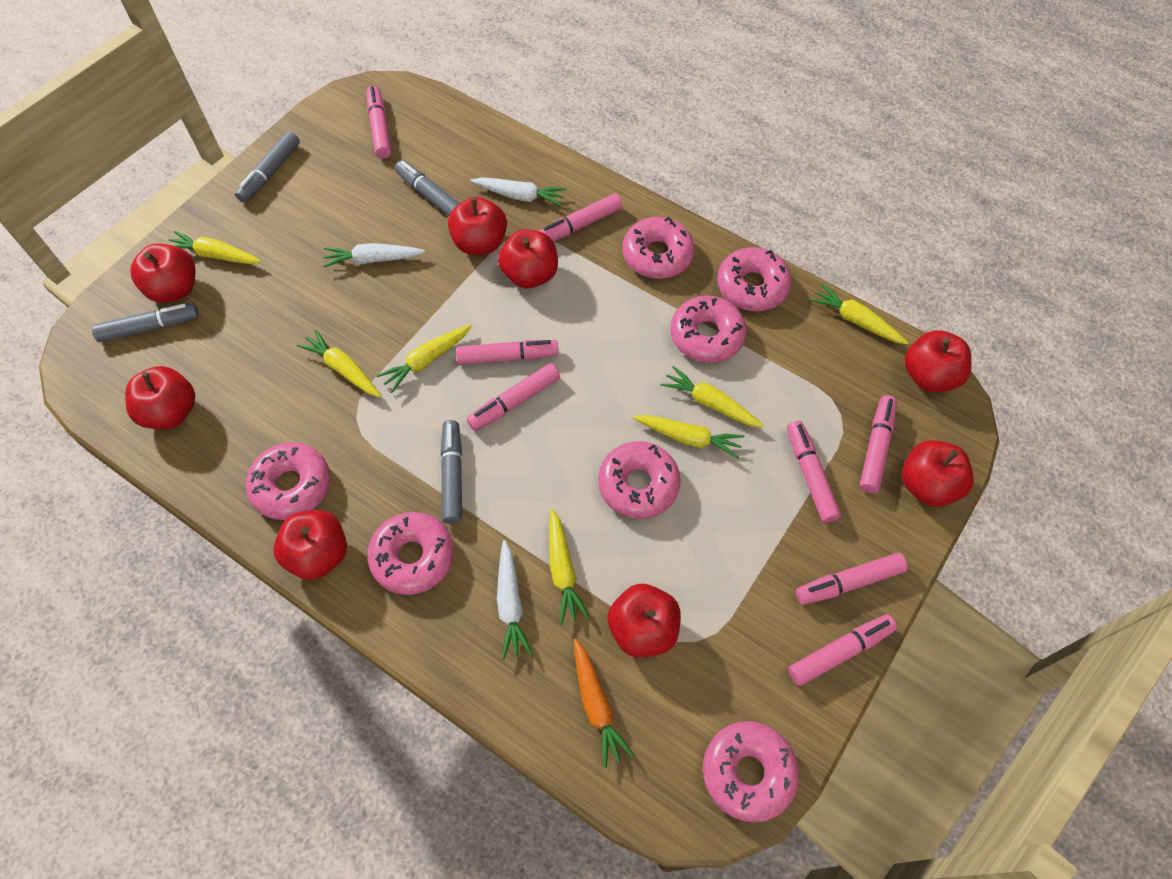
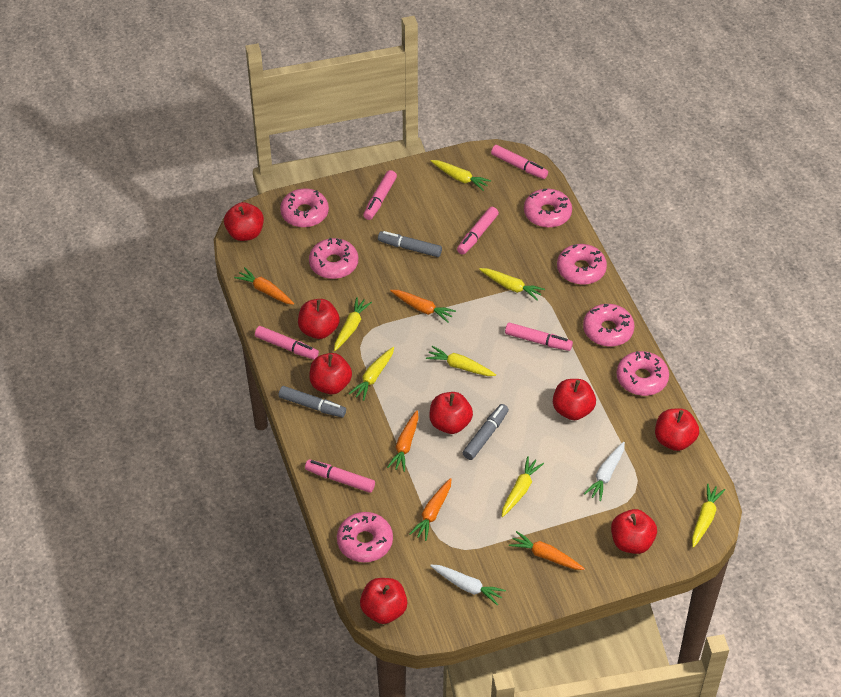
grey marker: 4 -> 3
orange carrot: 1 -> 5
pink marker: 8 -> 6
white carrot: 3 -> 2

